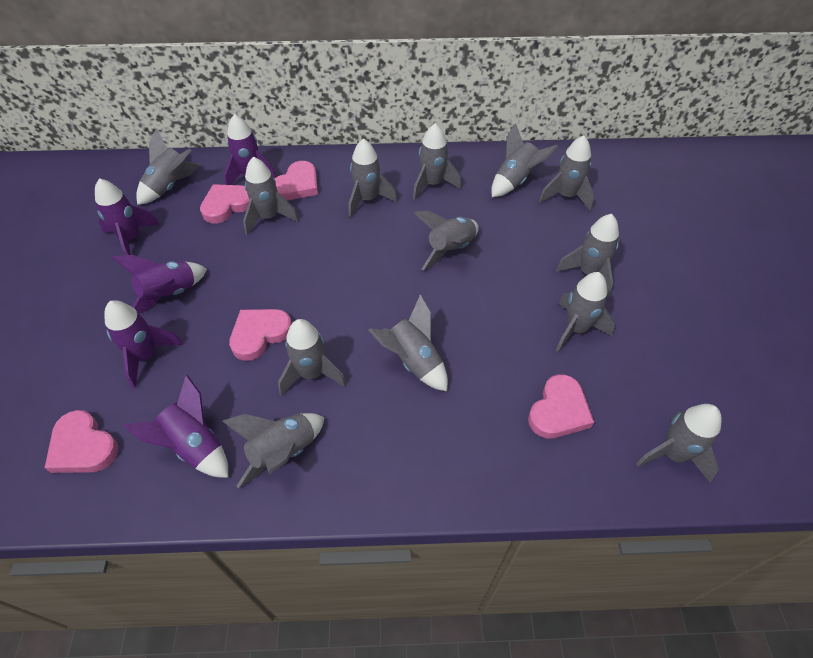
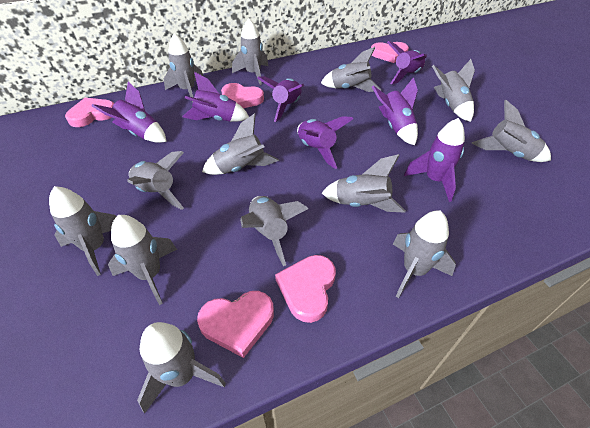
purple rocket: 5 -> 7

